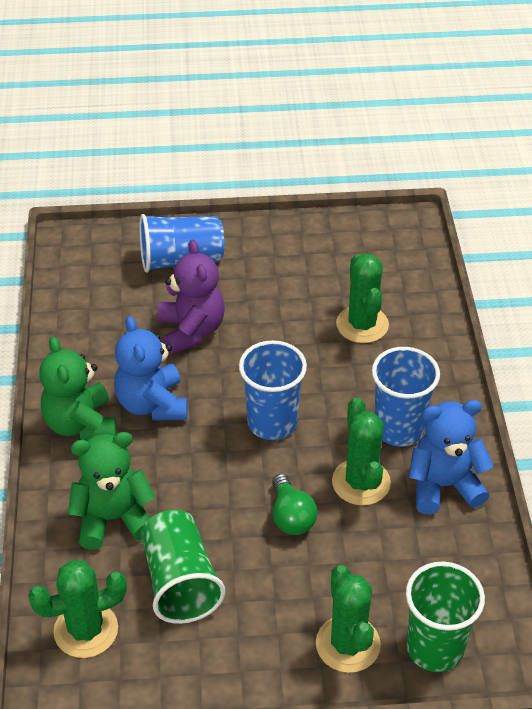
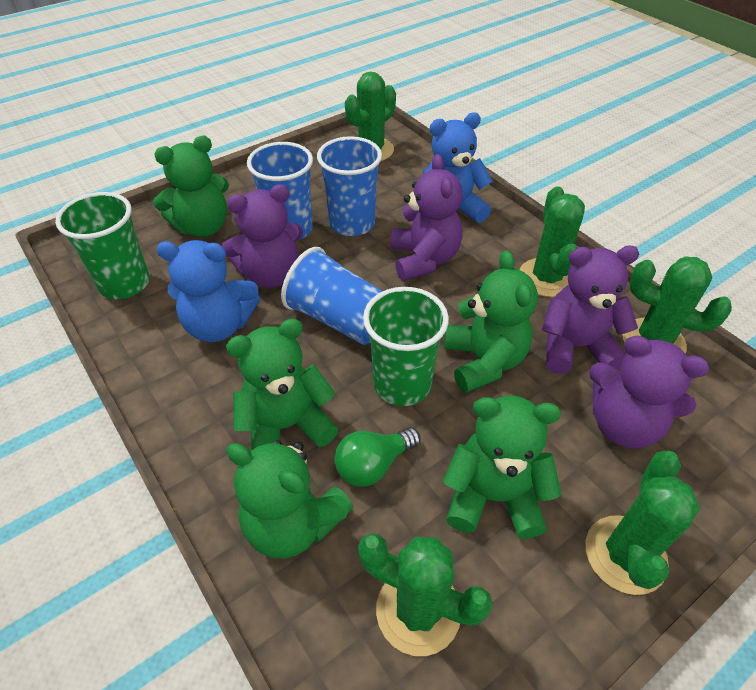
green cactus: 4 -> 5
green teddy bear: 2 -> 5
purple teddy bear: 1 -> 4

